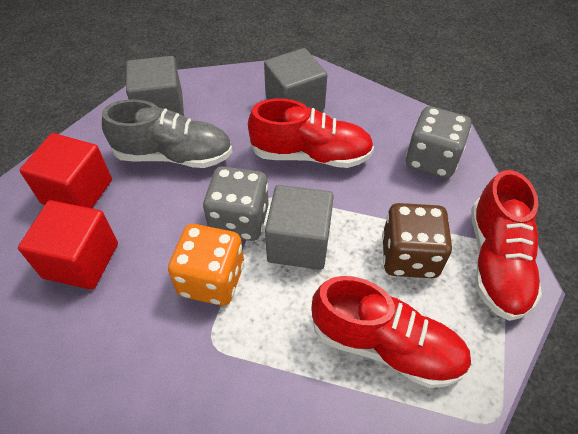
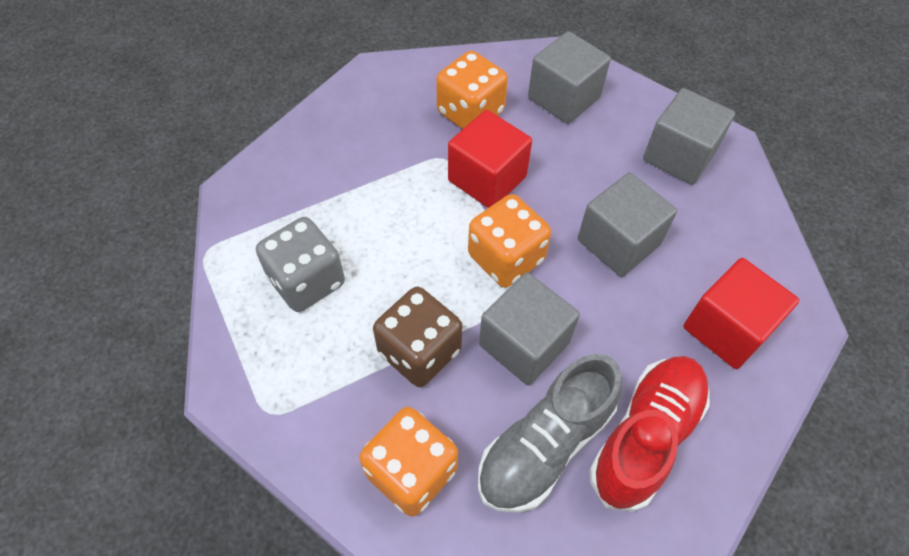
grey cube: 3 -> 4
grey dice: 2 -> 1
orange dice: 1 -> 3
red shoe: 3 -> 1

